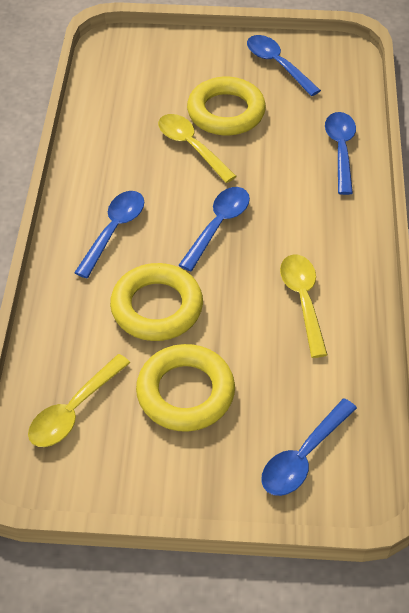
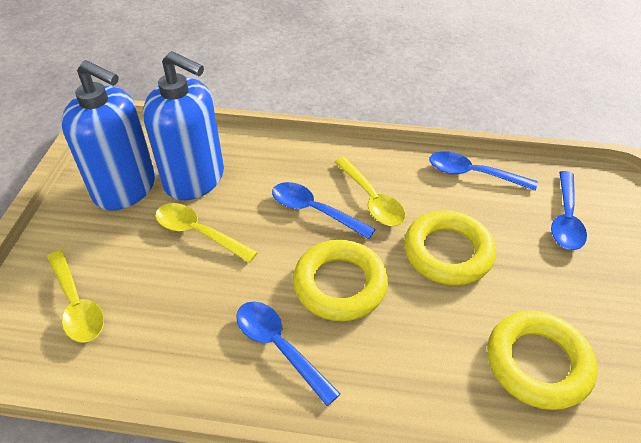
blue soap dispenser: 0 -> 2
blue spoon: 5 -> 4

